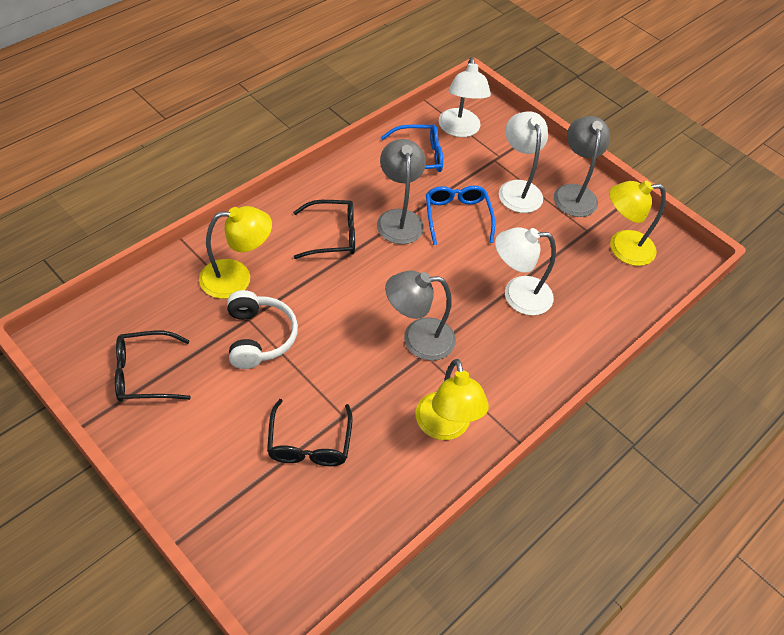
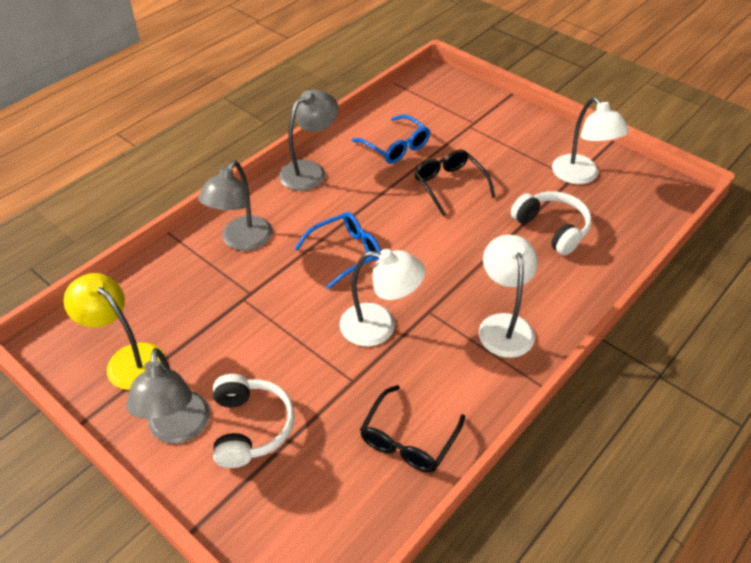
black glasses: 3 -> 2
white headphones: 1 -> 2
yellow lamp: 3 -> 1

